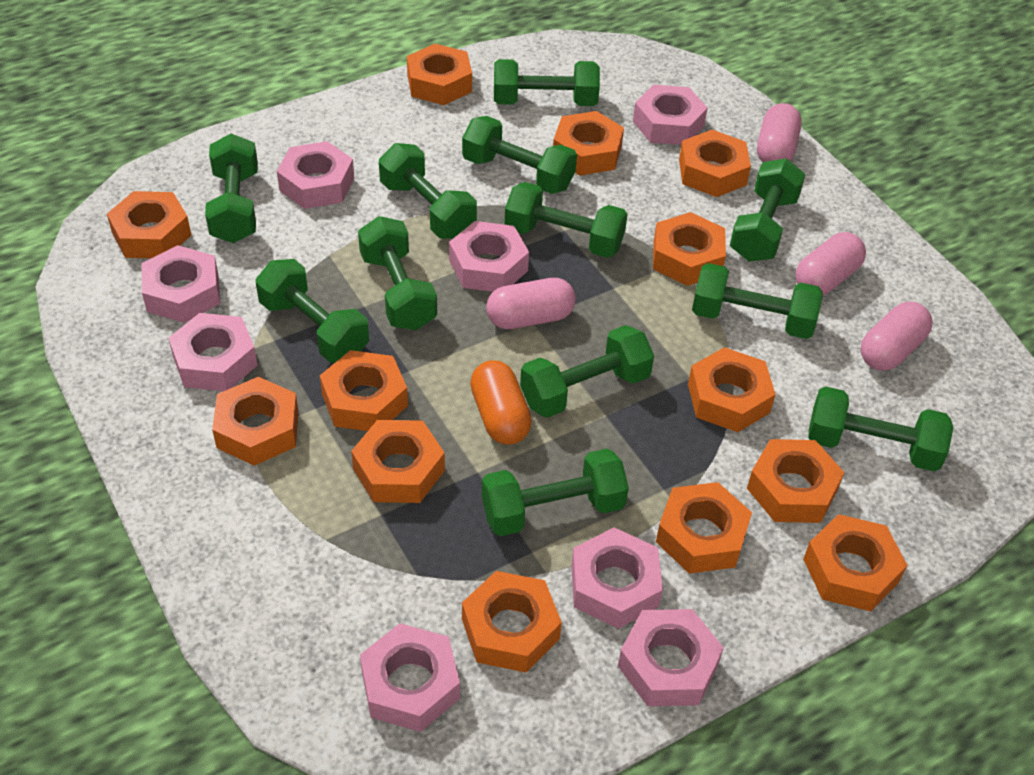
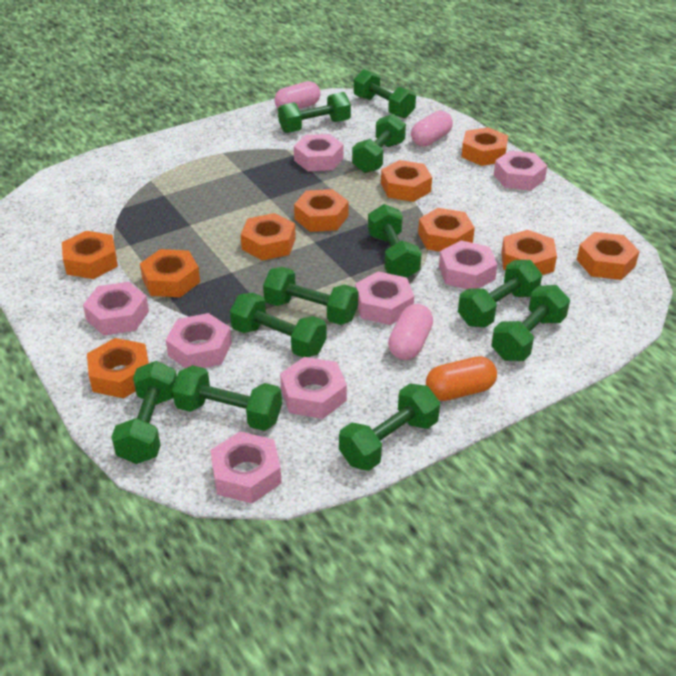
green dumbbell: 12 -> 11
orange nut: 13 -> 10
pink capsule: 4 -> 3

